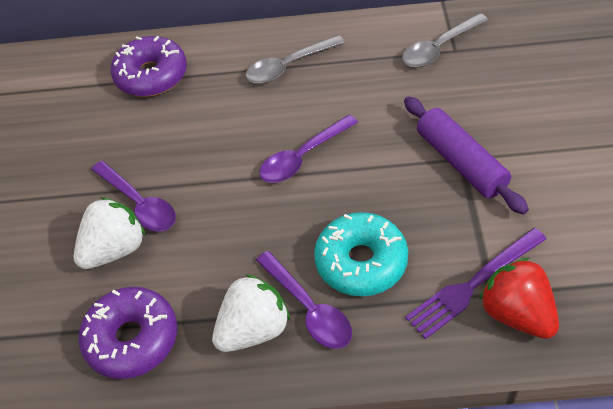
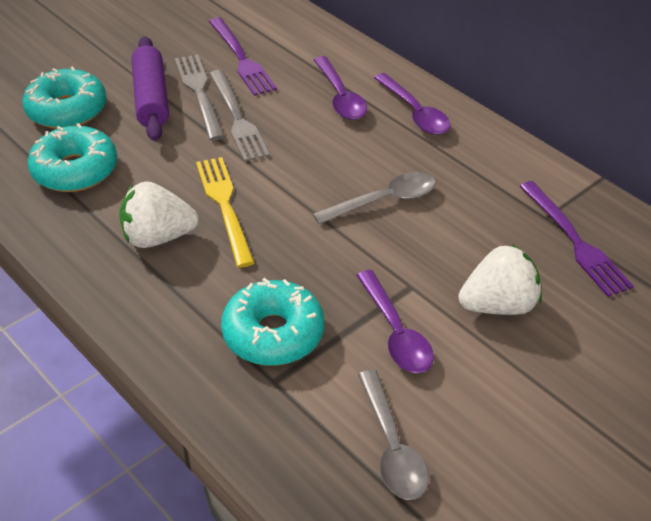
grey fork: 0 -> 2
purple donut: 2 -> 0
purple fork: 1 -> 2
red strawberry: 1 -> 0
turquoise donut: 1 -> 3
yellow fork: 0 -> 1

